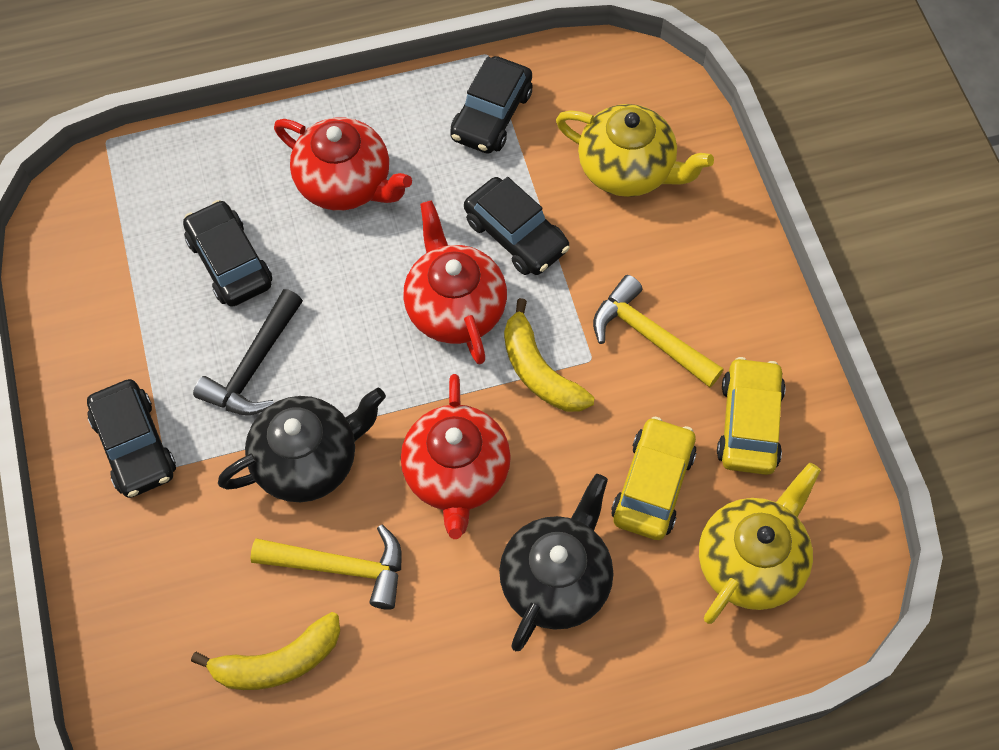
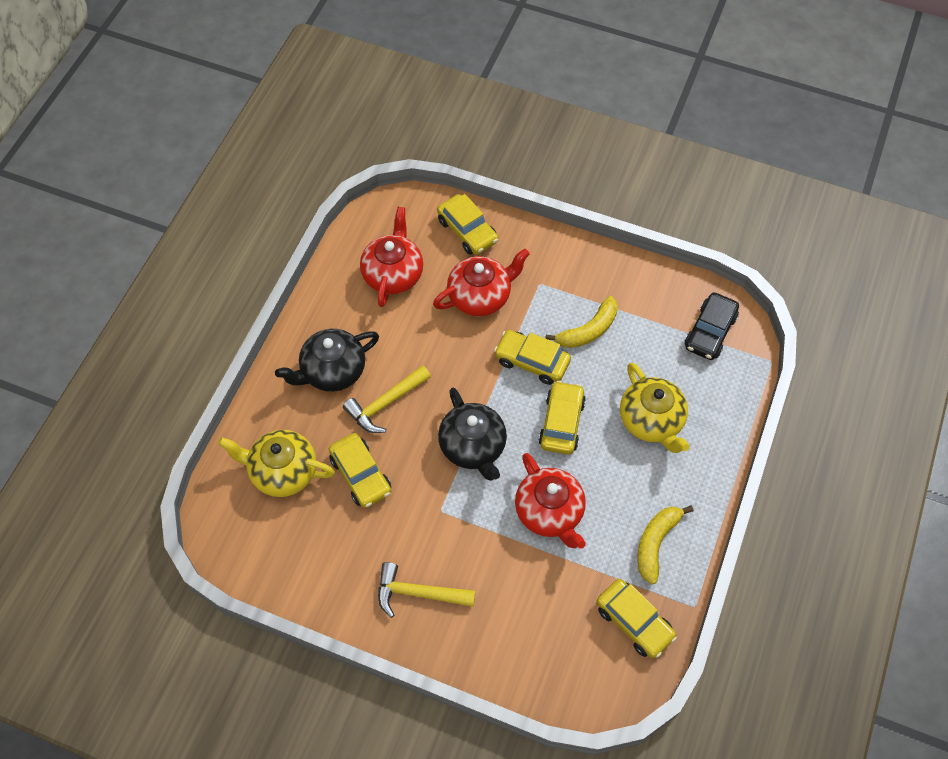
black car: 4 -> 1
black hammer: 1 -> 0
yellow car: 2 -> 5

